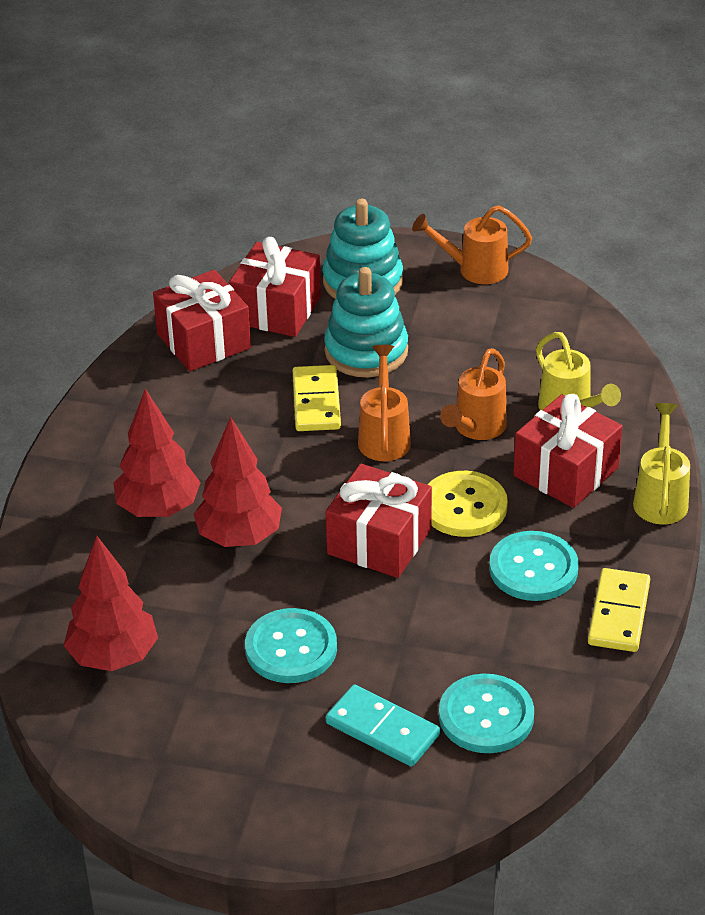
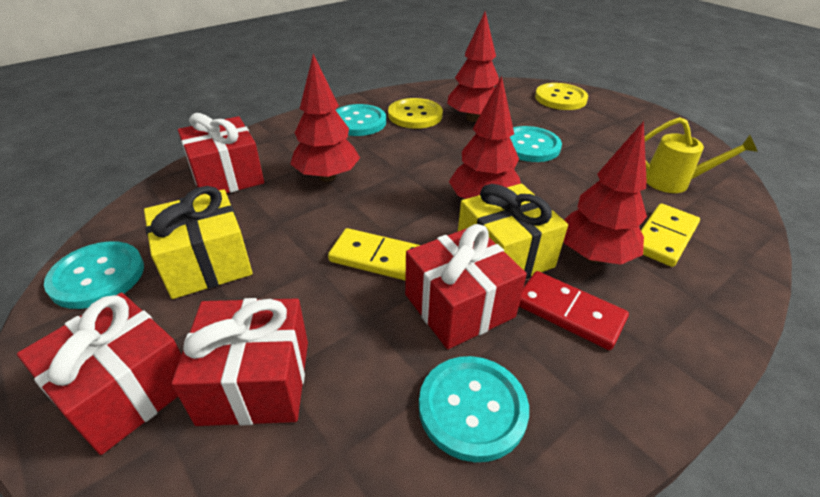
orange watering can: 3 -> 0
red domino: 0 -> 1
red tree: 3 -> 4
turquoise button: 3 -> 4
turquoise domino: 1 -> 0
turquoise stacking toy: 2 -> 0
yellow button: 1 -> 2
yellow gift: 0 -> 2
yellow watering can: 2 -> 1

